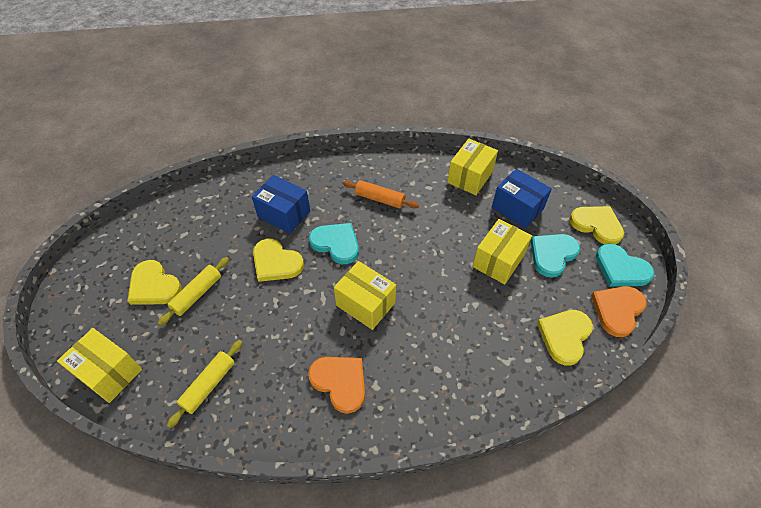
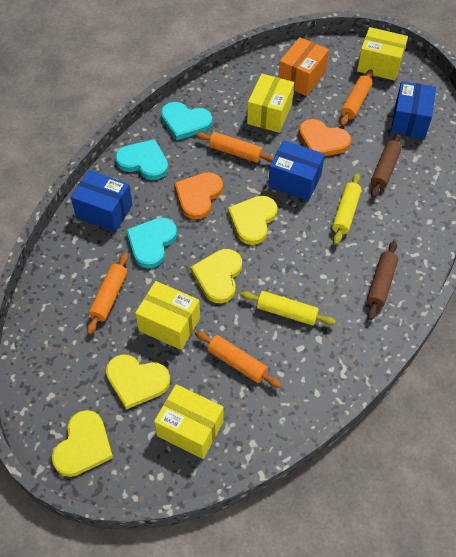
blue box: 2 -> 3
brown rolling pin: 0 -> 2
orange box: 0 -> 1
orange rolling pin: 1 -> 4

